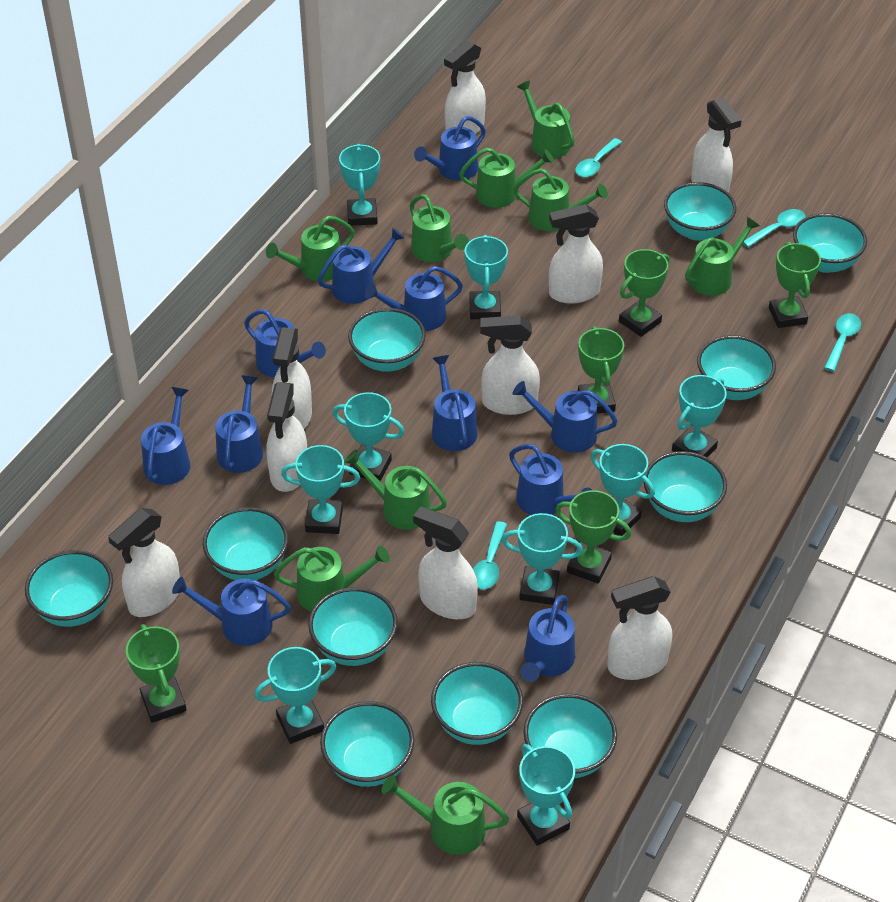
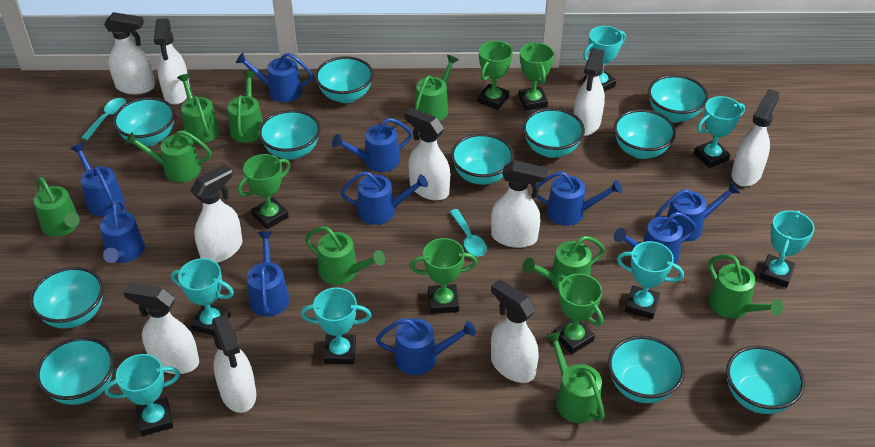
blue watering can: 11 -> 10
turquoise spoon: 4 -> 2
turquoise trophy: 9 -> 7
white spray bottle: 9 -> 10

